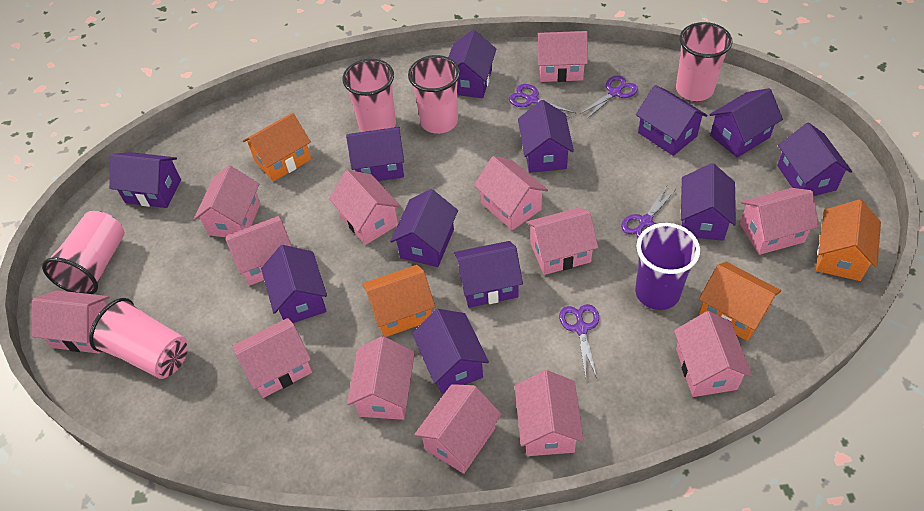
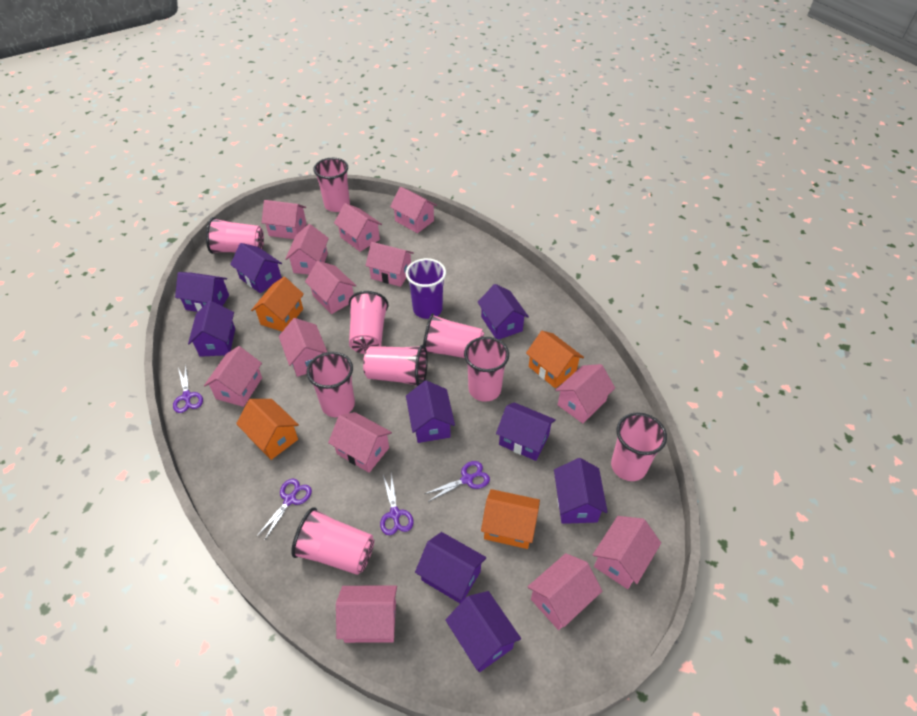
pink cup: 5 -> 9
purple house: 12 -> 9

